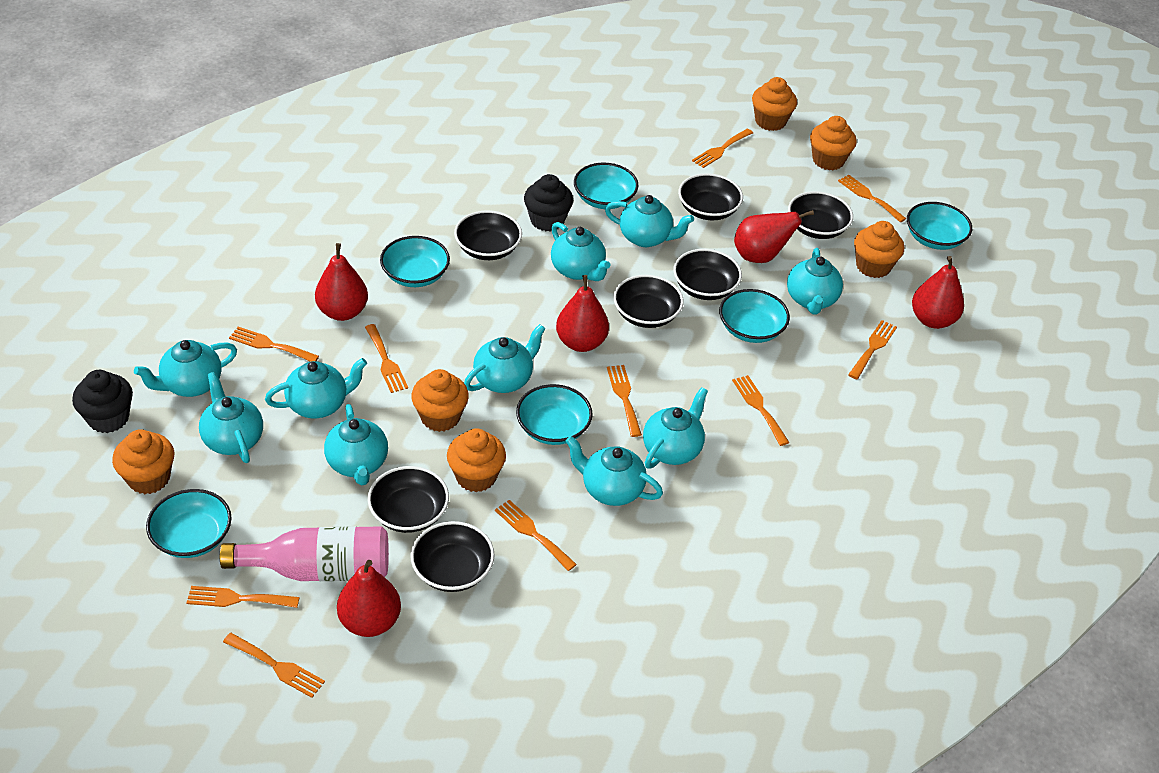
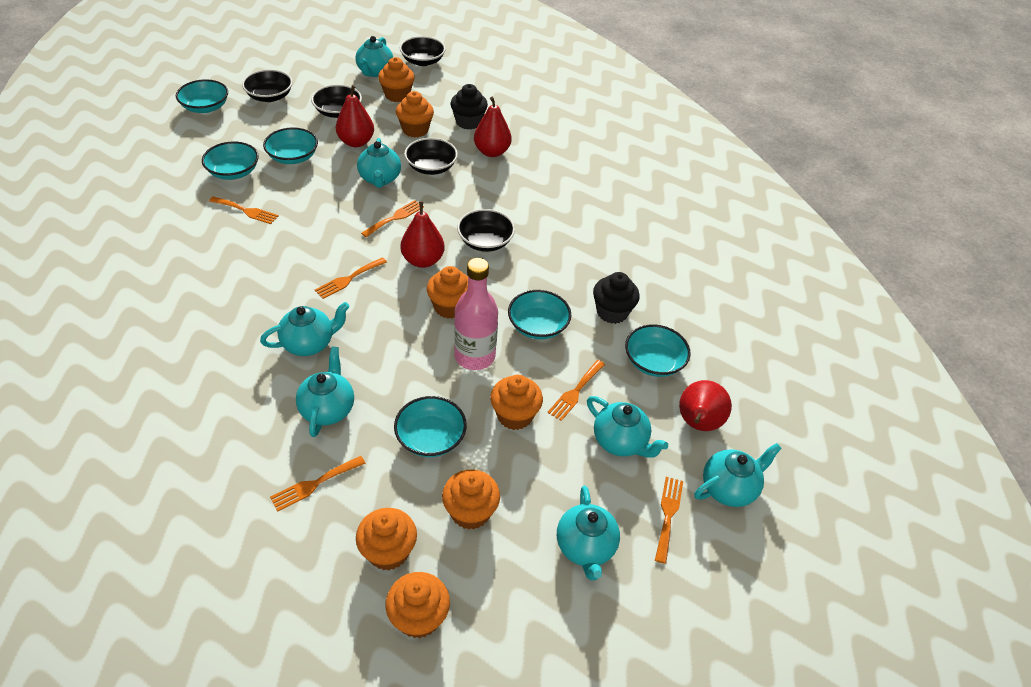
black bowl: 7 -> 5
orange cupcake: 6 -> 7
orange fork: 10 -> 6
red pear: 5 -> 4
turquoise teapot: 10 -> 7

